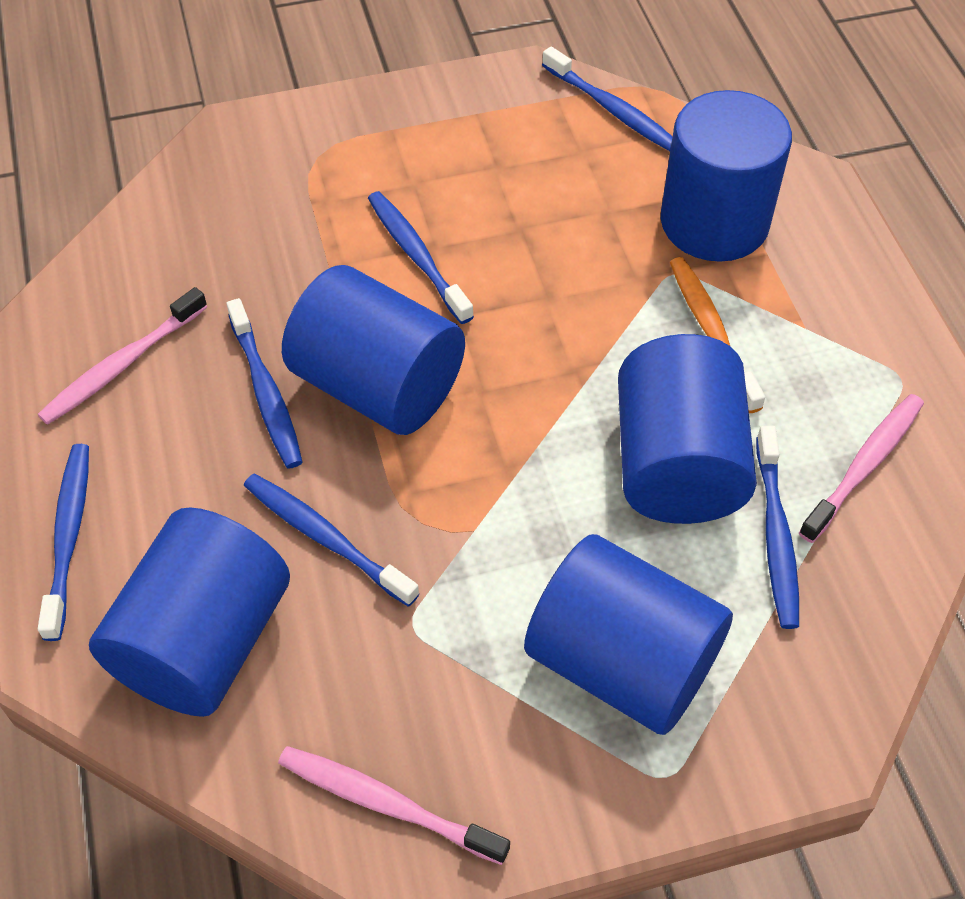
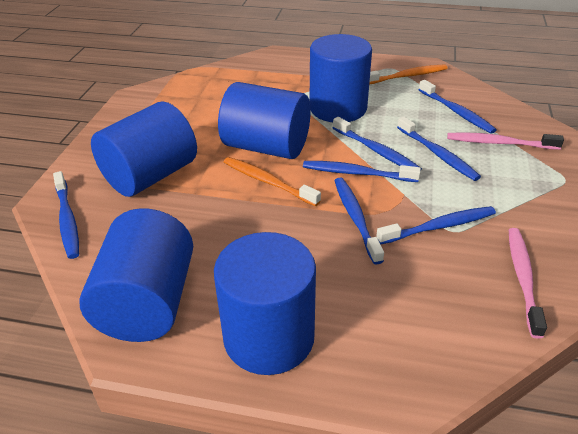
blue toothbrush: 6 -> 7
orange toothbrush: 1 -> 2
pink toothbrush: 3 -> 2

